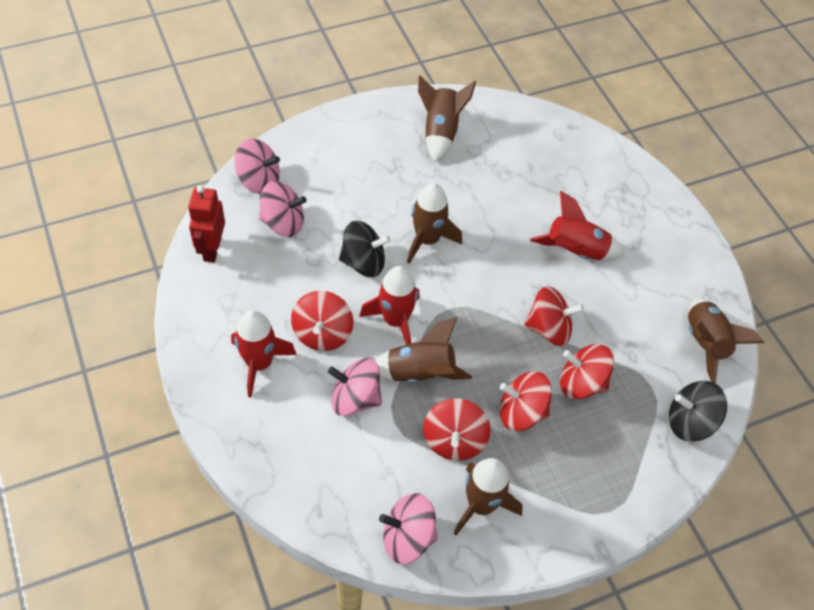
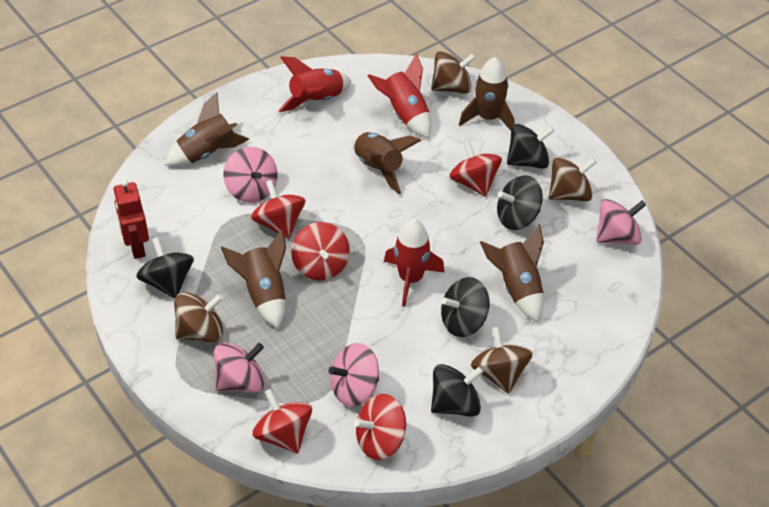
black spinning top: 2 -> 5
brown spinning top: 0 -> 4

